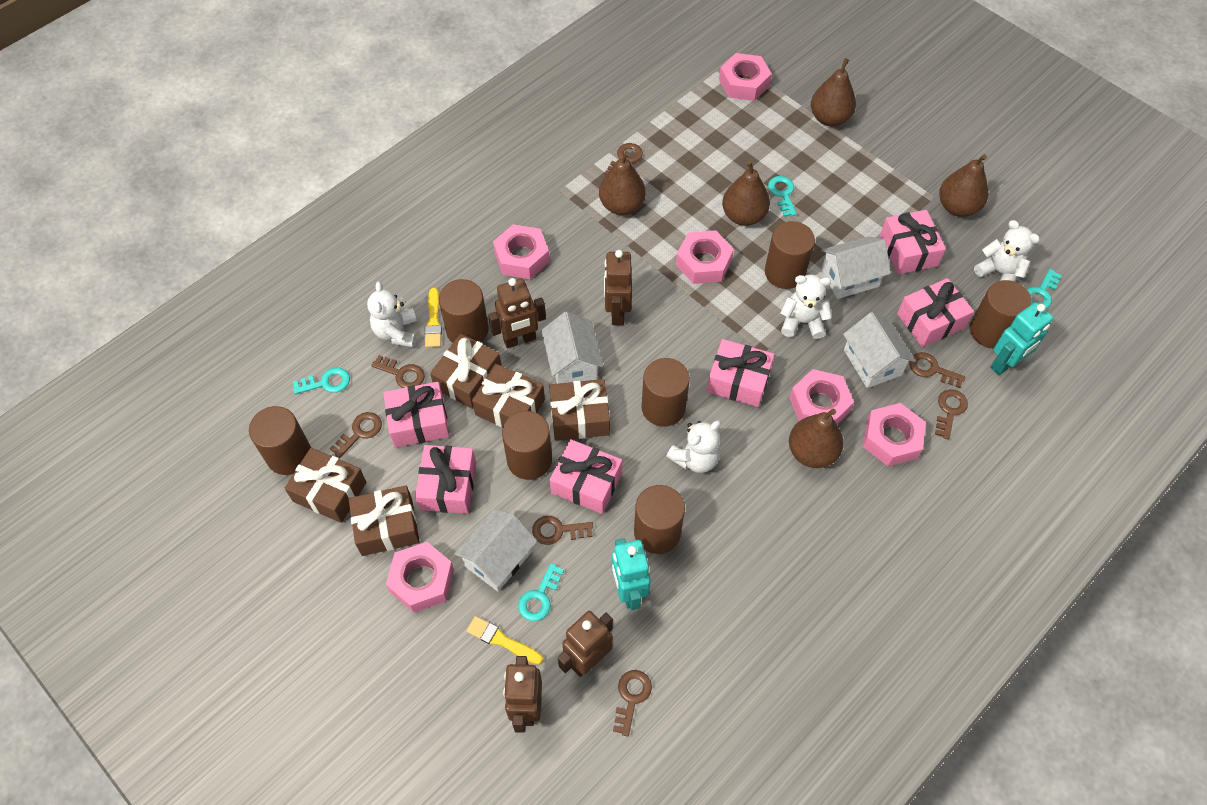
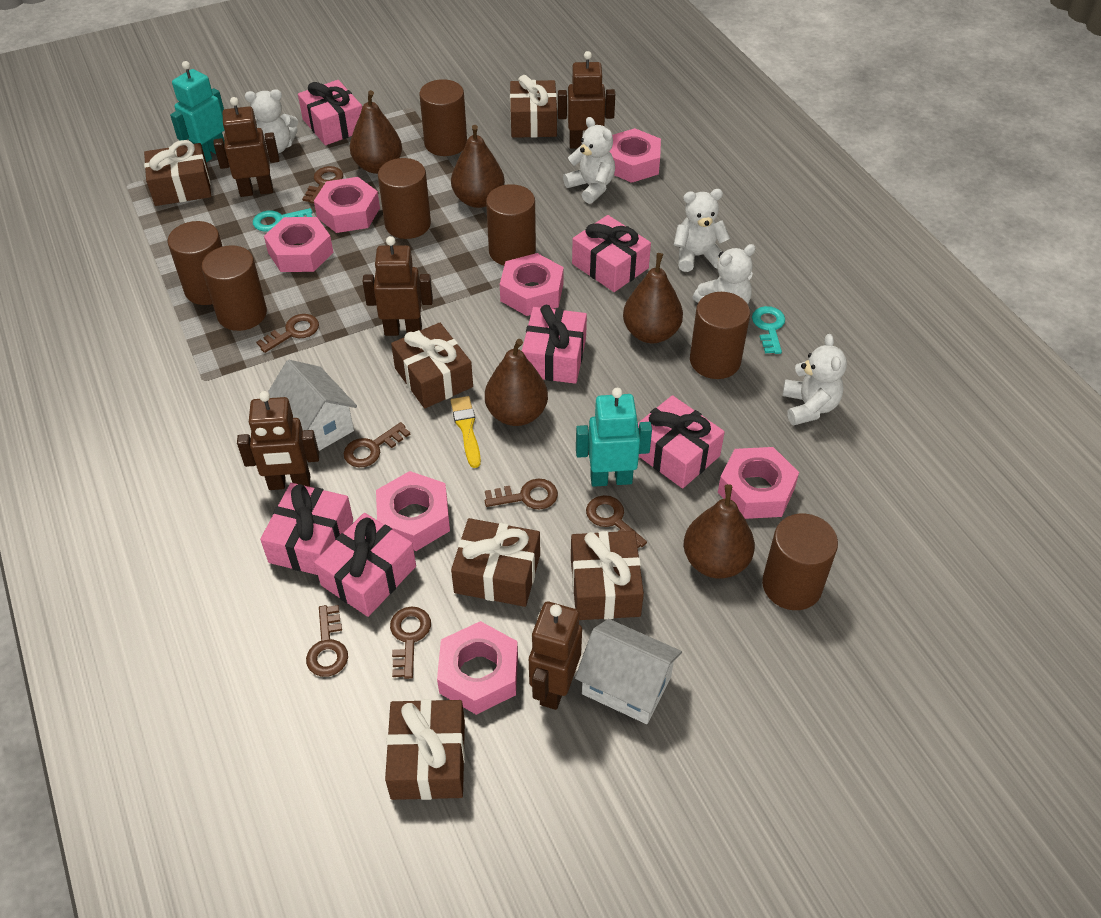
brown gift: 5 -> 6
brown robot: 4 -> 5
pink nut: 6 -> 7
turquoise key: 4 -> 2
white house: 4 -> 2
white teddy bear: 4 -> 5
yellow brush: 2 -> 1

